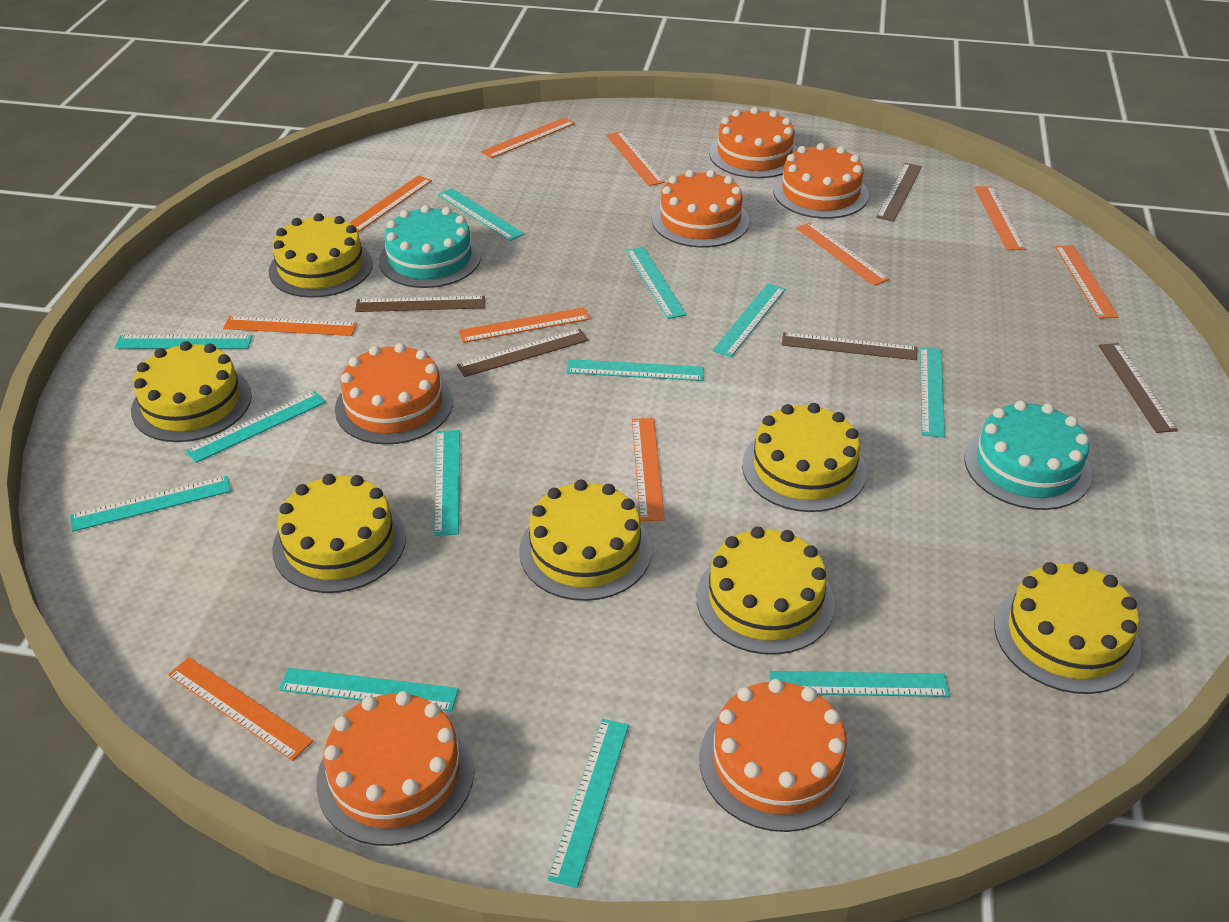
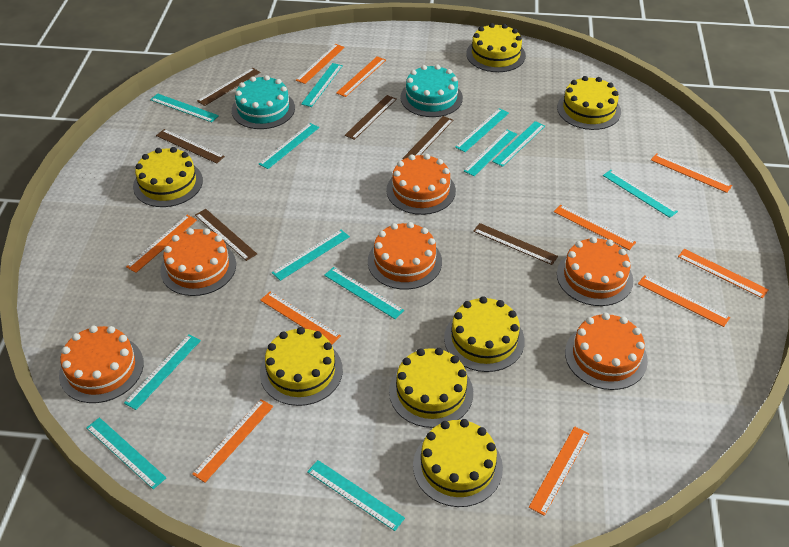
brown ruler: 5 -> 6

